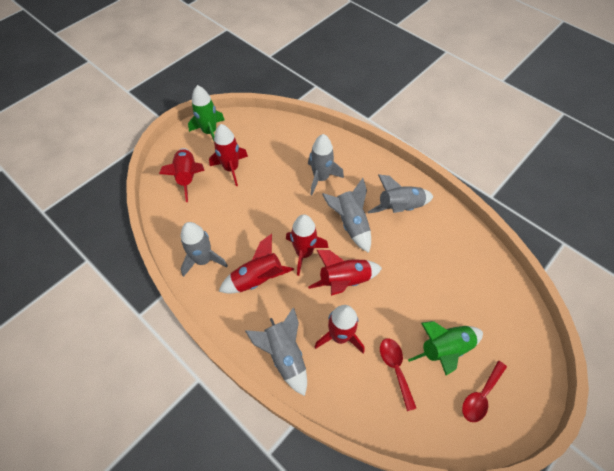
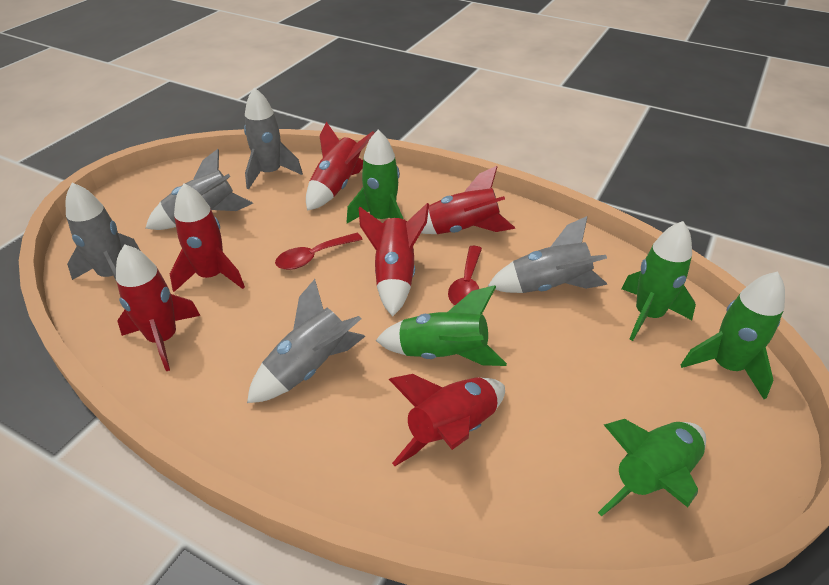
green rocket: 2 -> 5

